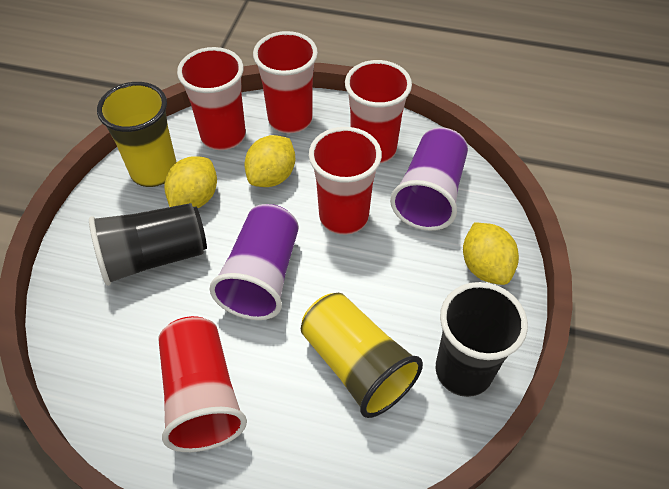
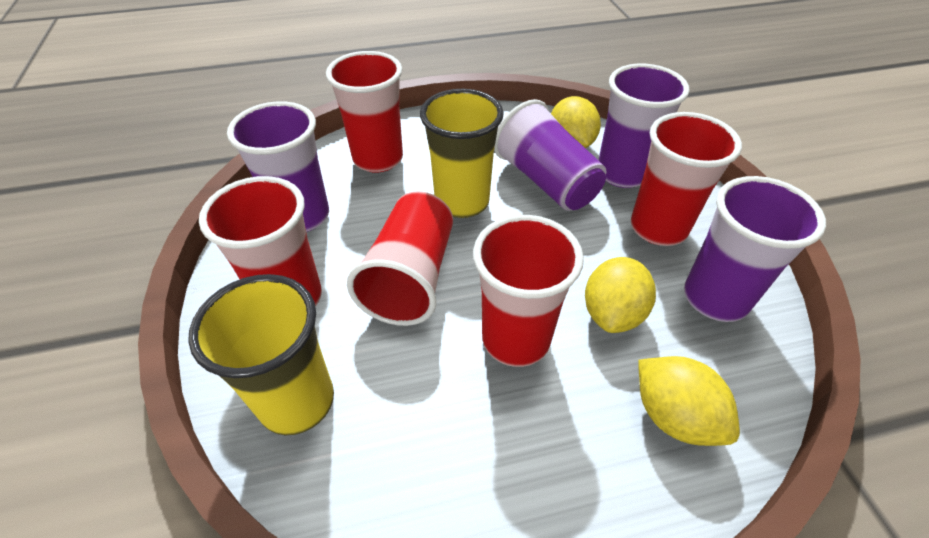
black cup: 2 -> 0
purple cup: 2 -> 4

